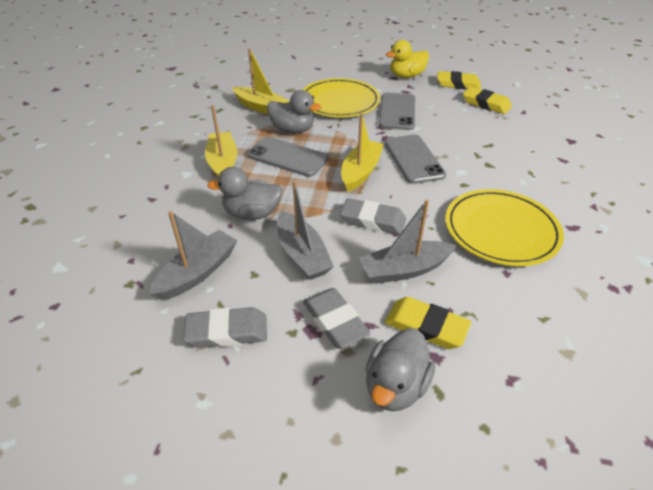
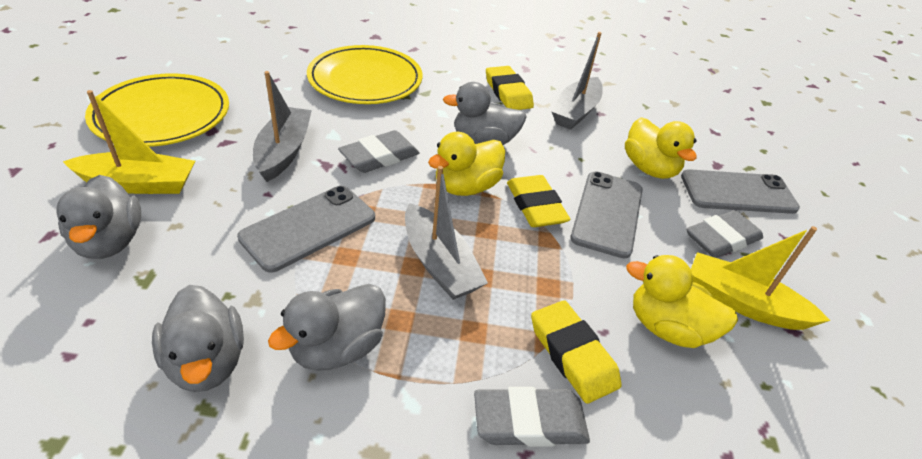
grey duck: 3 -> 4
yellow boat: 3 -> 2
yellow duck: 1 -> 3

